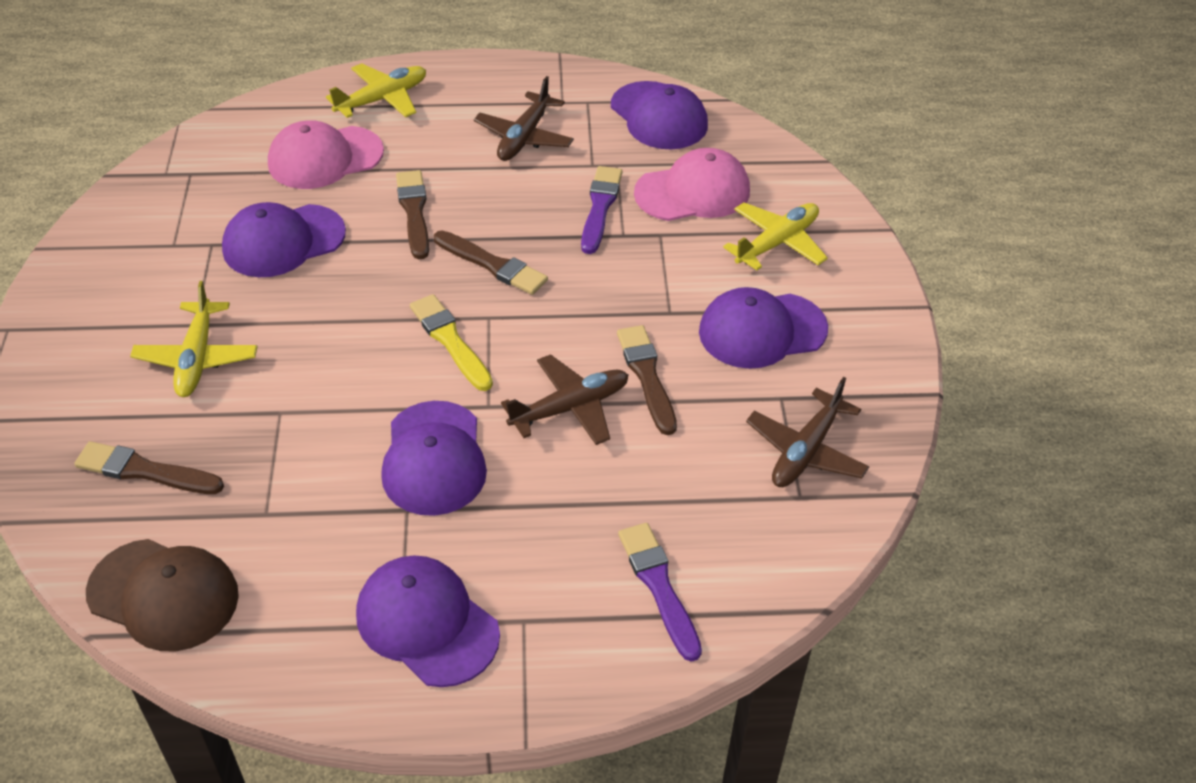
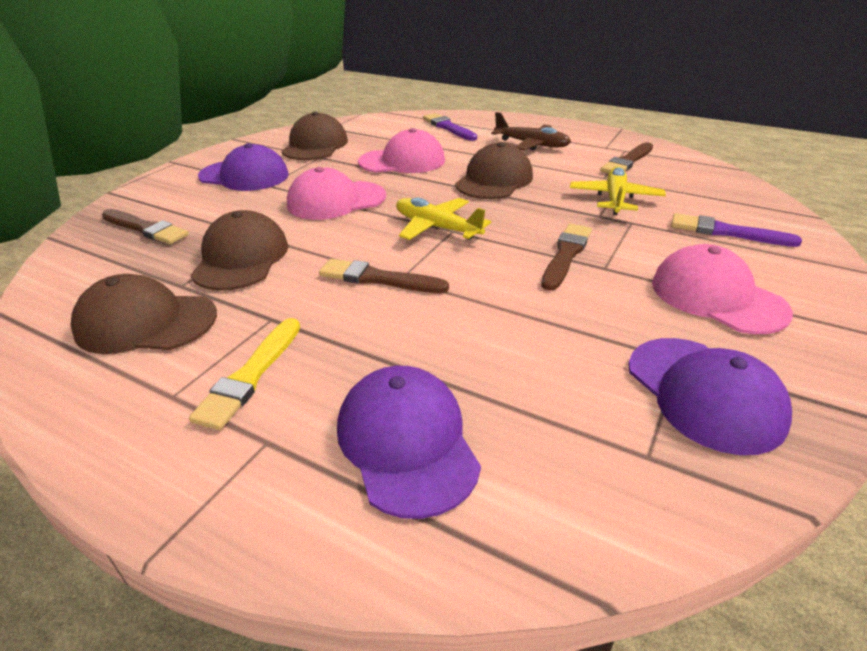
brown cap: 1 -> 4
brown plane: 3 -> 1
pink cap: 2 -> 3
purple cap: 5 -> 3
yellow plane: 3 -> 2

